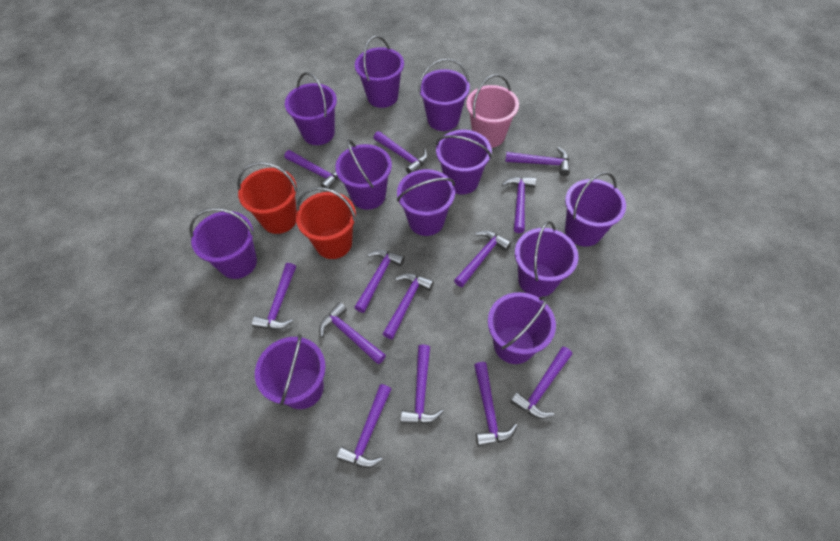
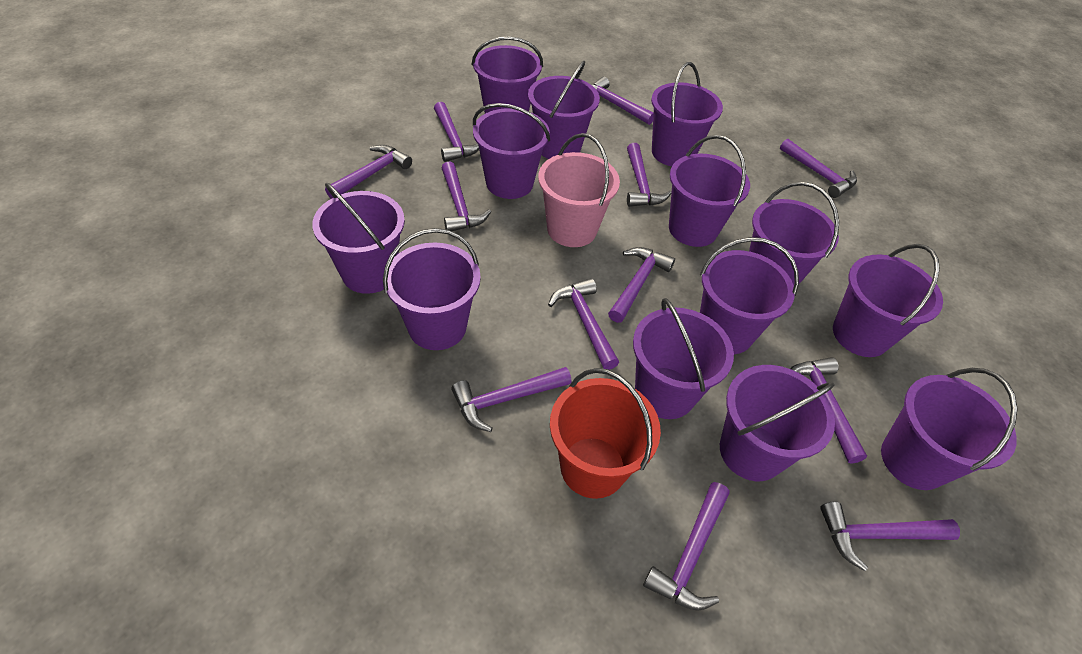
purple bucket: 11 -> 13
purple hammer: 13 -> 12
red bucket: 2 -> 1

